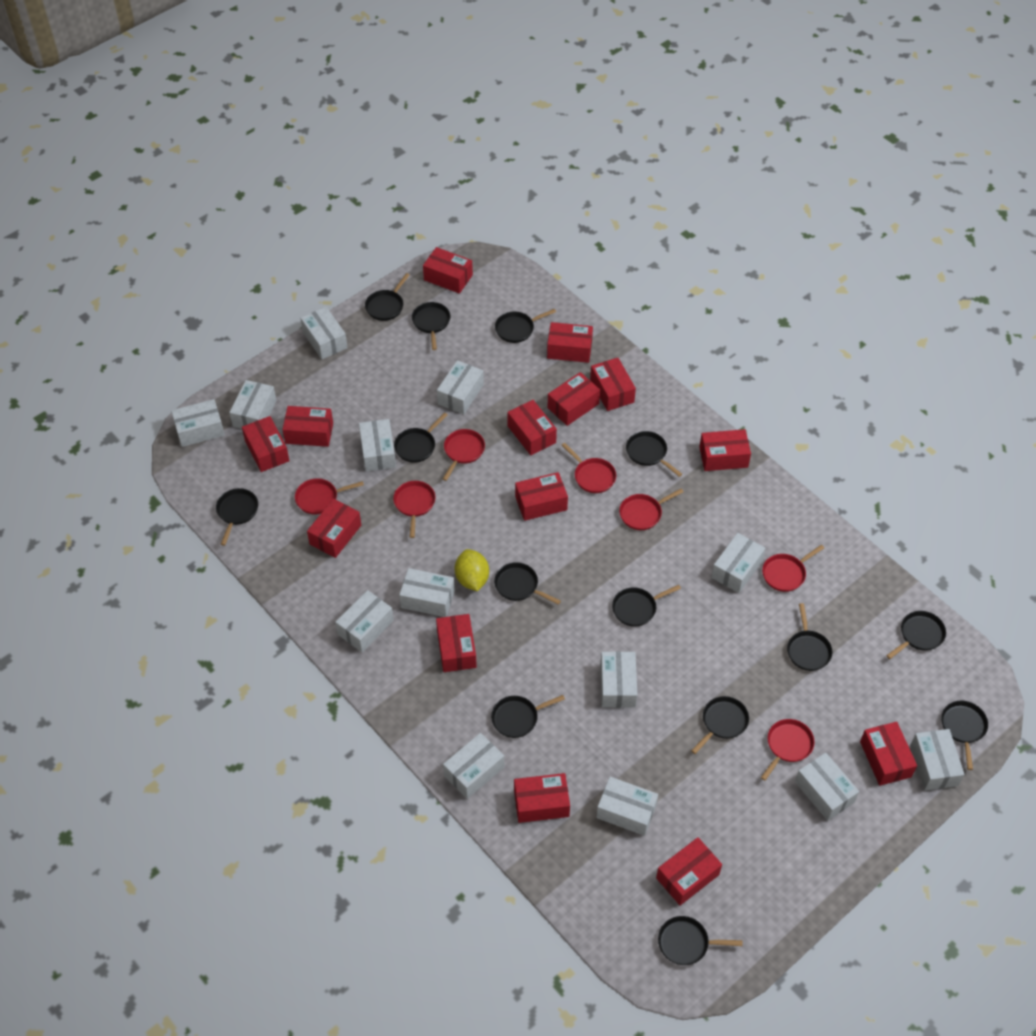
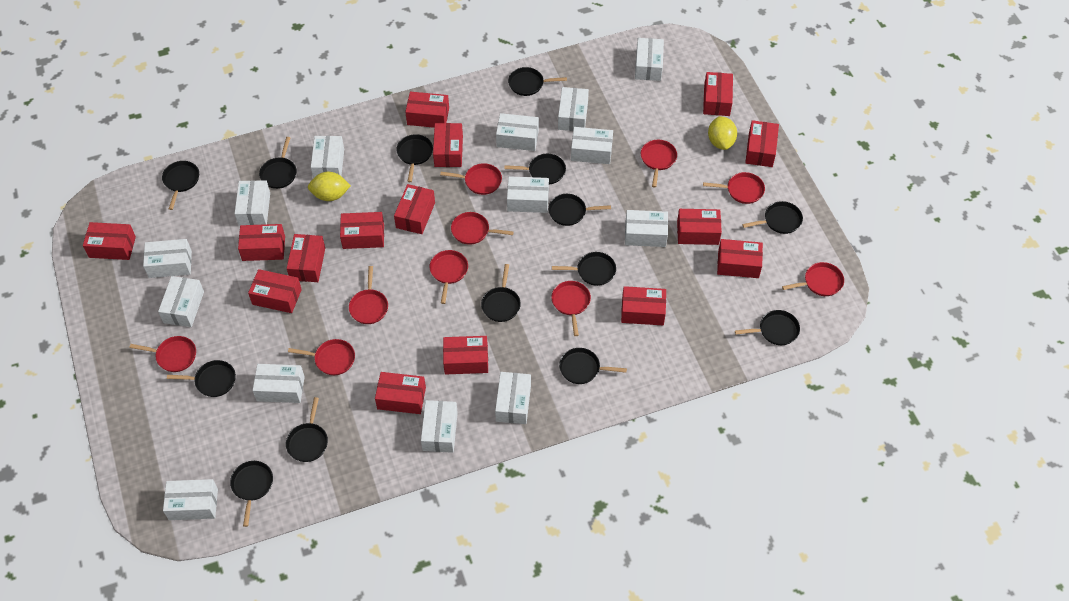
red box: 14 -> 15
red pan: 7 -> 10
white box: 13 -> 14
yellow lemon: 1 -> 2

